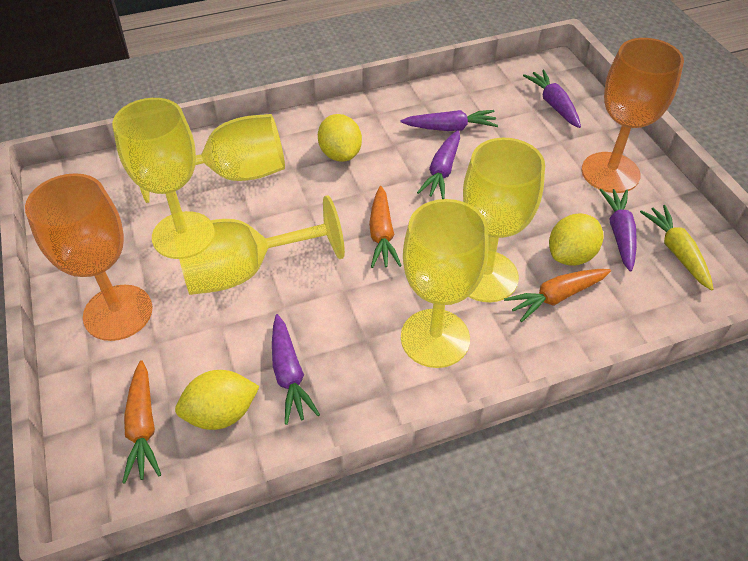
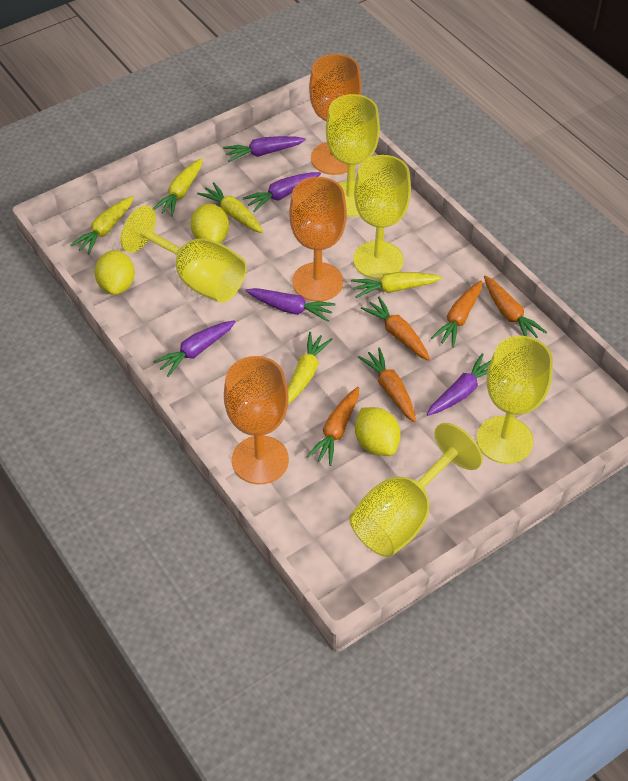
orange carrot: 3 -> 5
orange goblet: 2 -> 3
yellow carrot: 1 -> 5

